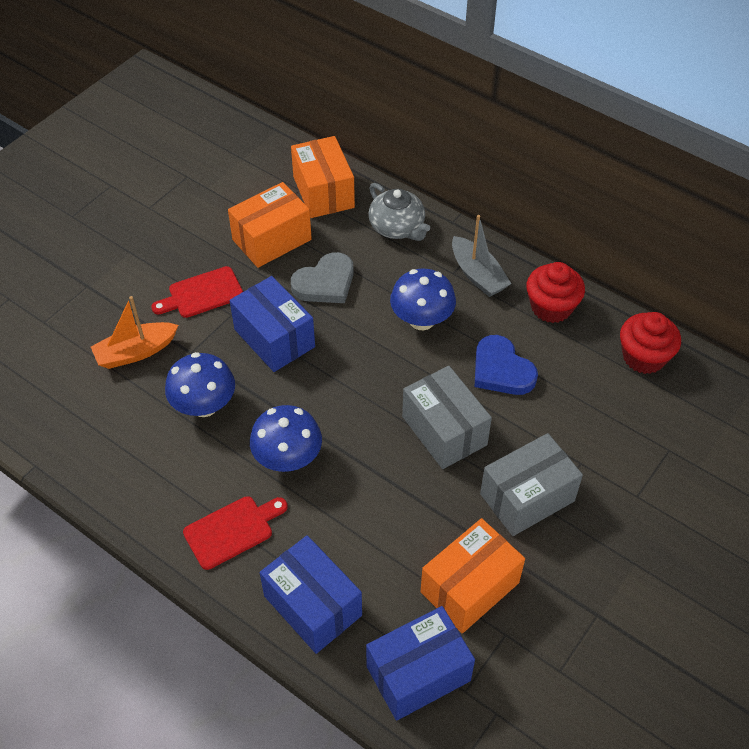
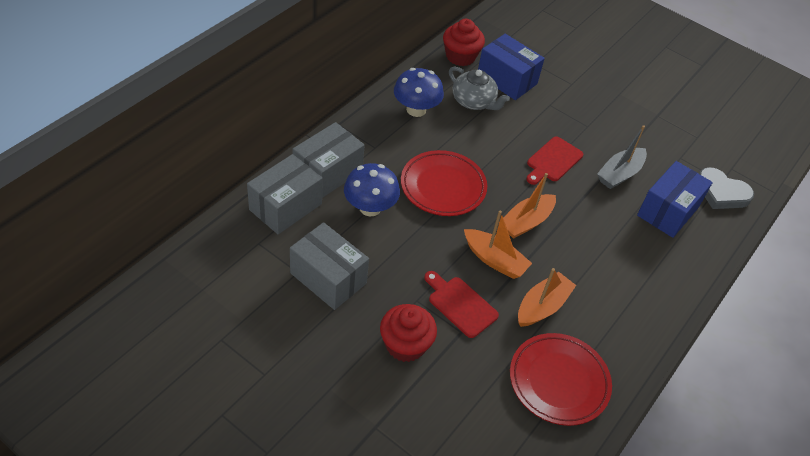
blue box: 3 -> 2
blue heart: 1 -> 0
blue mushroom: 3 -> 2
grey box: 2 -> 3
orange boat: 1 -> 3
orange box: 3 -> 0
red plate: 0 -> 2

